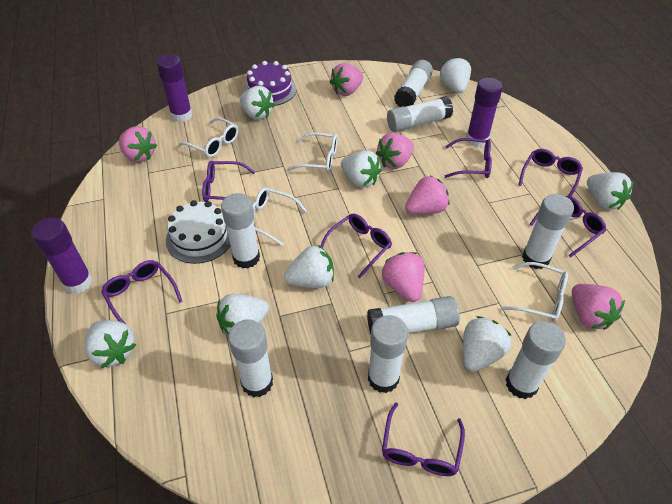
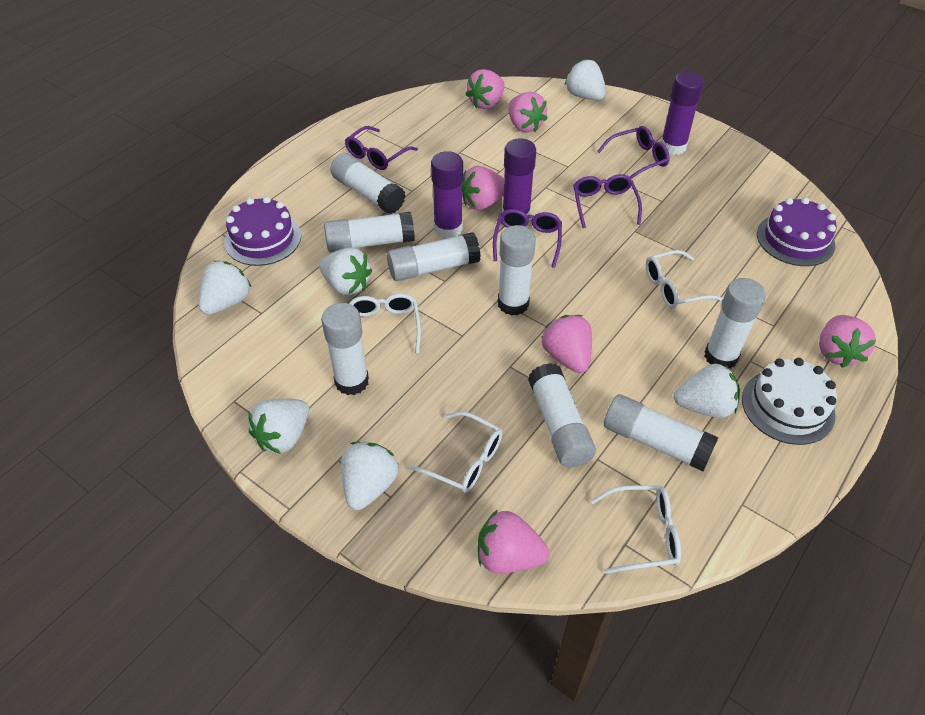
purple cake: 1 -> 2
purple glasses: 7 -> 4
white strawberry: 8 -> 6

